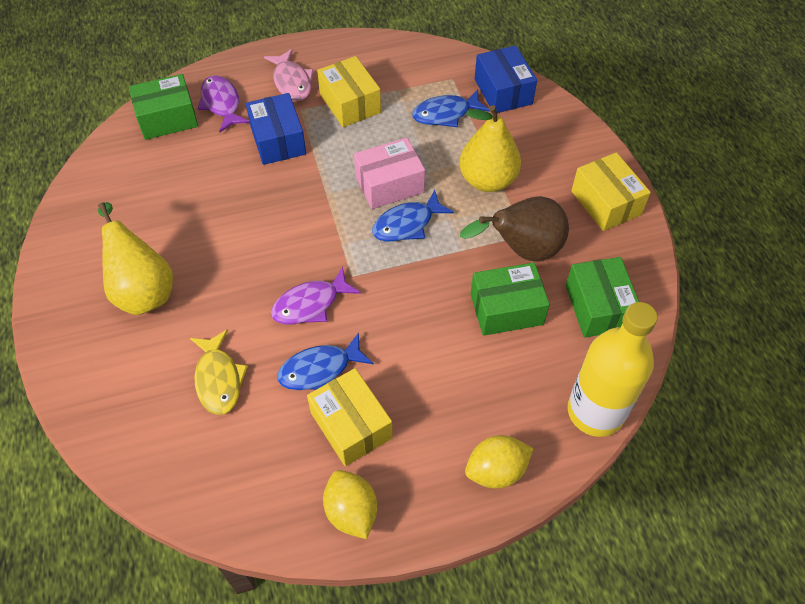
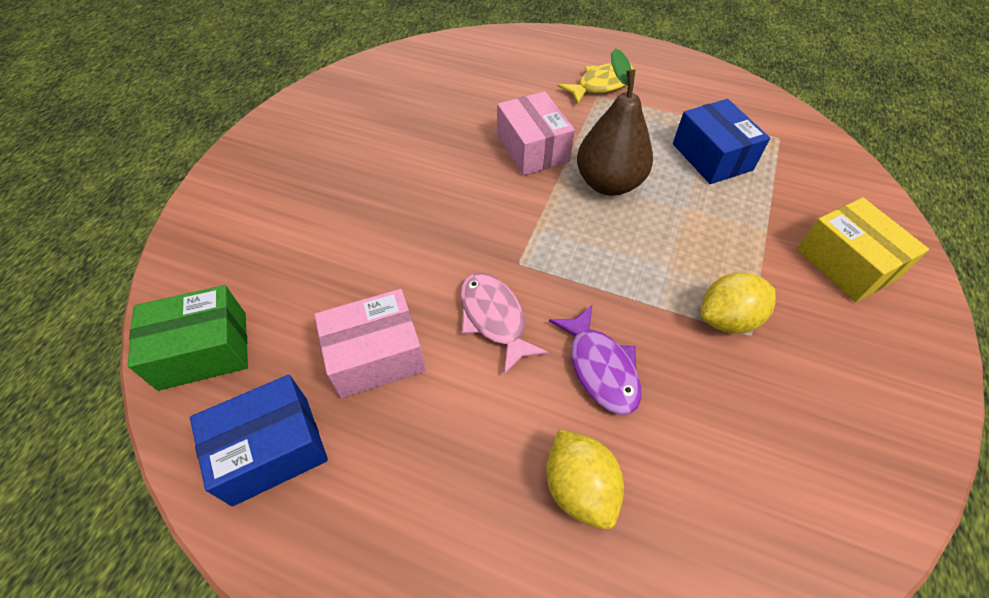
blue fish: 3 -> 0
green box: 3 -> 1
pink box: 1 -> 2
purple fish: 2 -> 1
yellow bottle: 1 -> 0
yellow box: 3 -> 1
yellow pear: 2 -> 0

